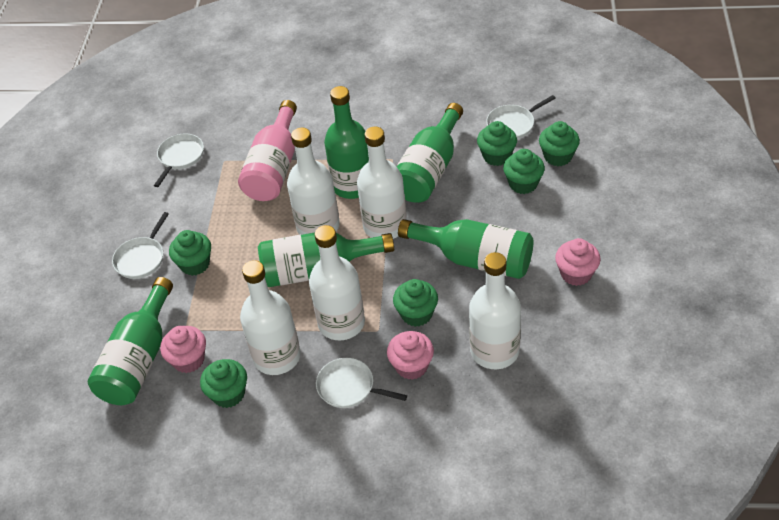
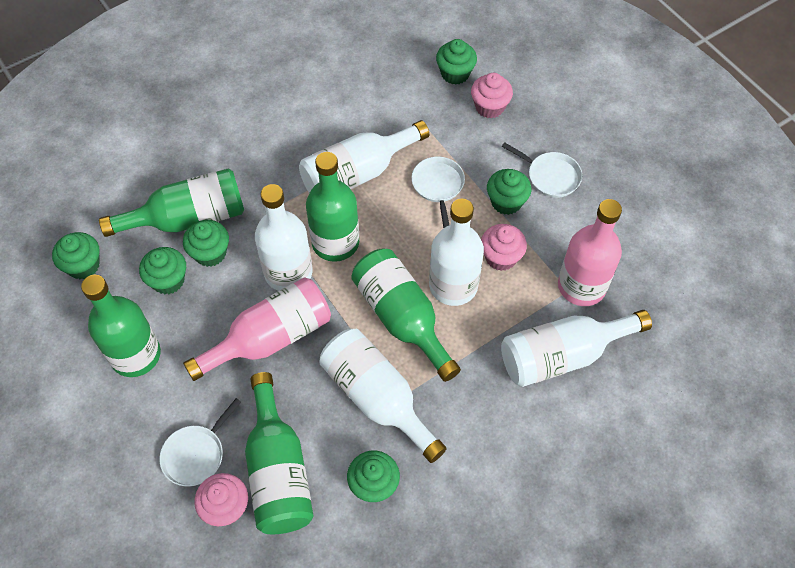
pink bottle: 1 -> 2
white pan: 4 -> 3

